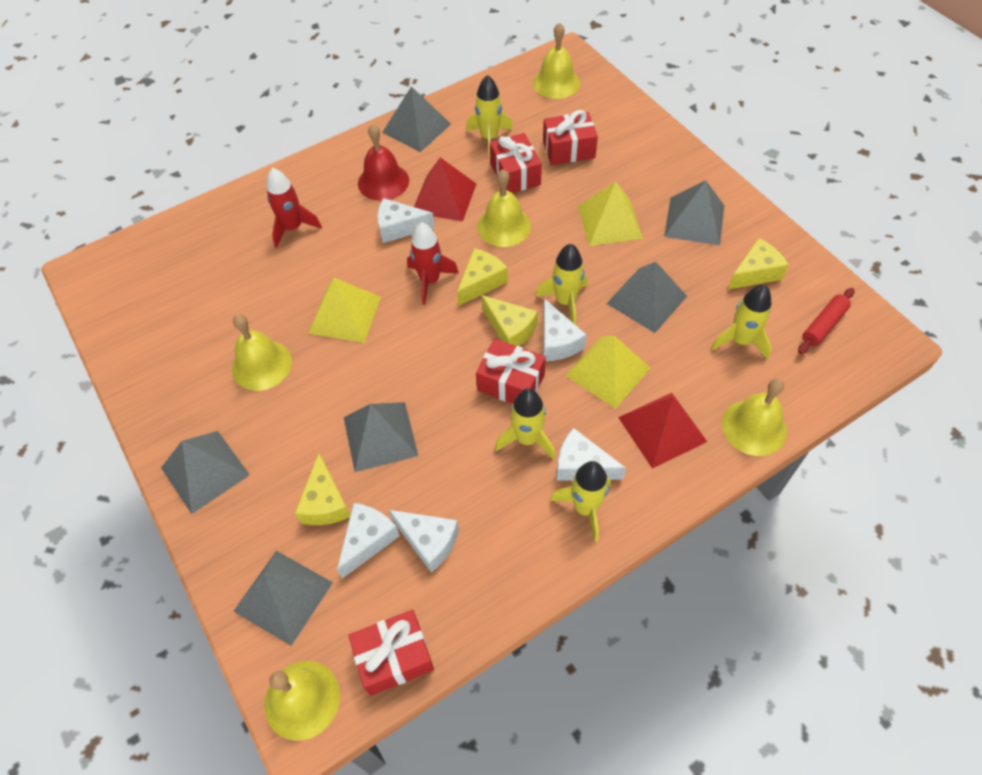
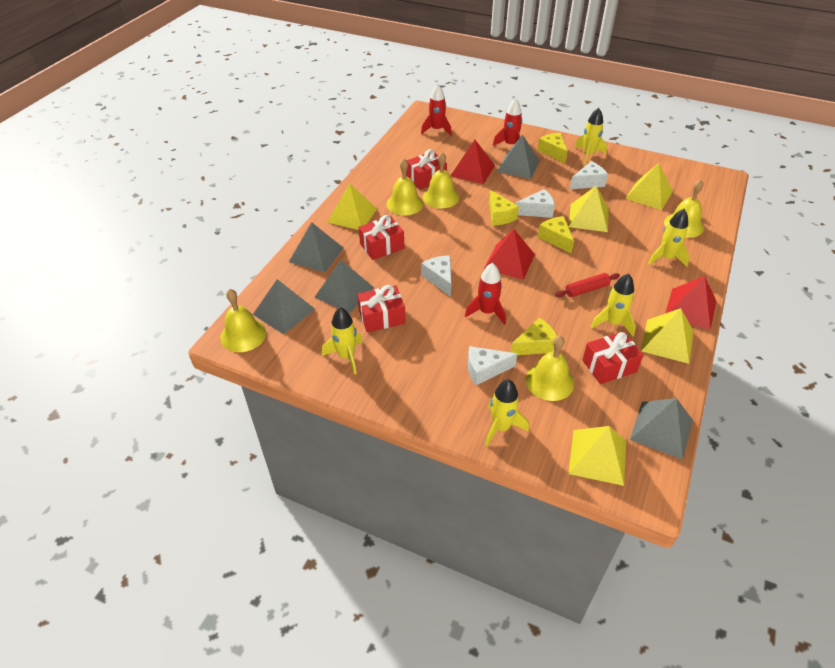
grey pyramid: 6 -> 5
red bell: 1 -> 0
red pyramid: 2 -> 3
red rocket: 2 -> 3
white cheese: 5 -> 4
yellow pyramid: 3 -> 5

